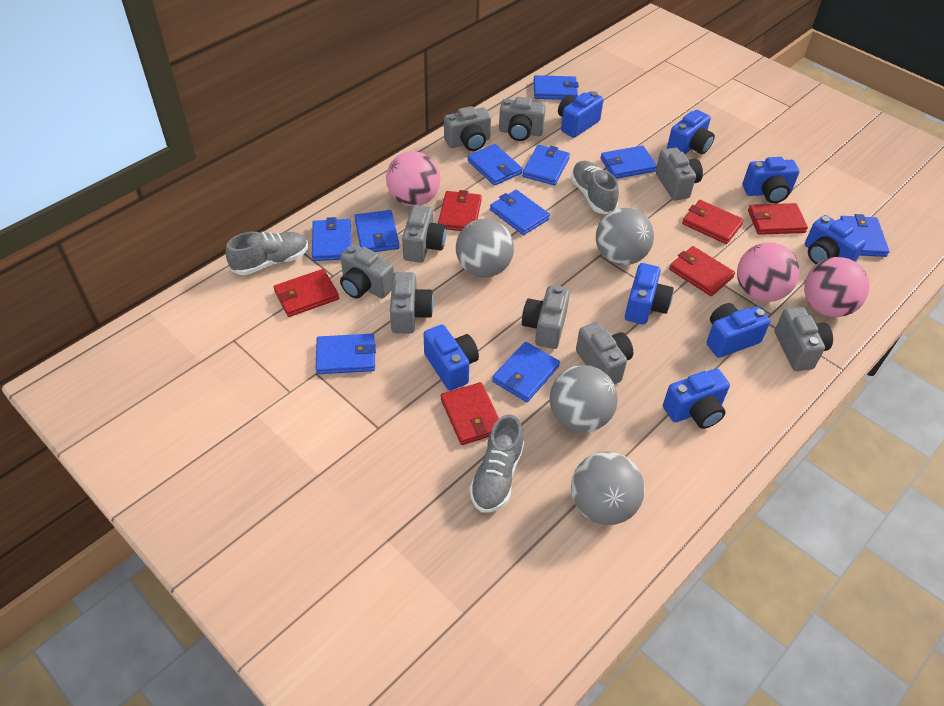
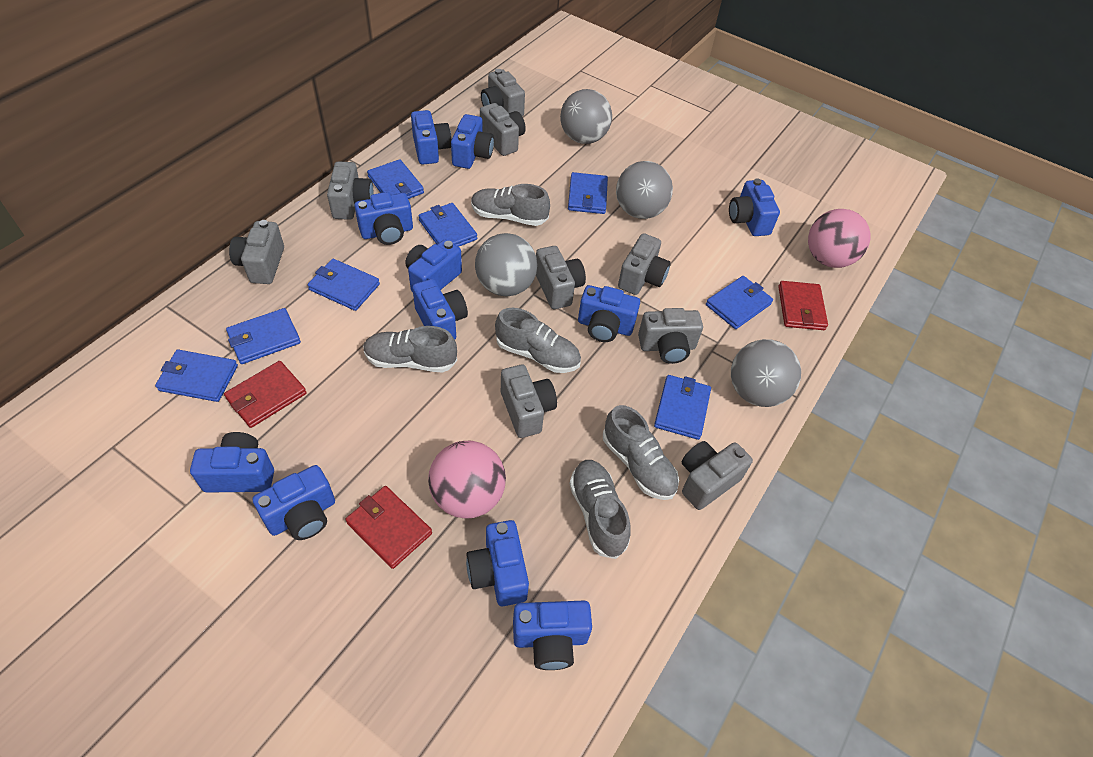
blue camera: 8 -> 11
blue wallet: 10 -> 8
grey shoe: 3 -> 5
pink ball: 3 -> 2
red wallet: 6 -> 3

